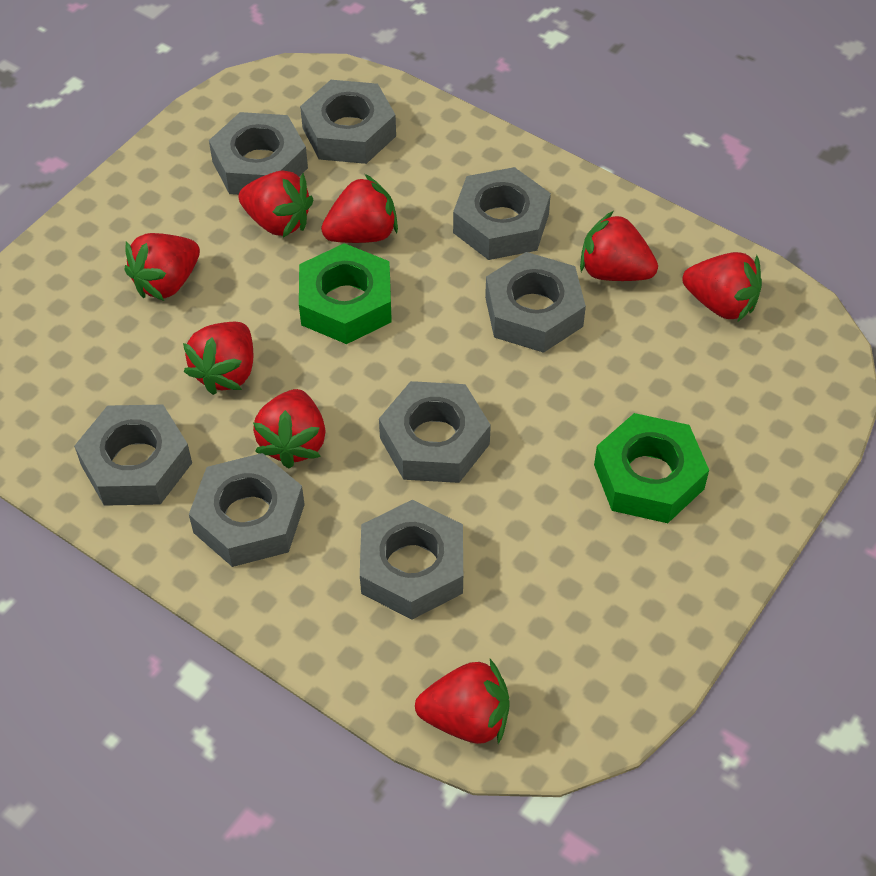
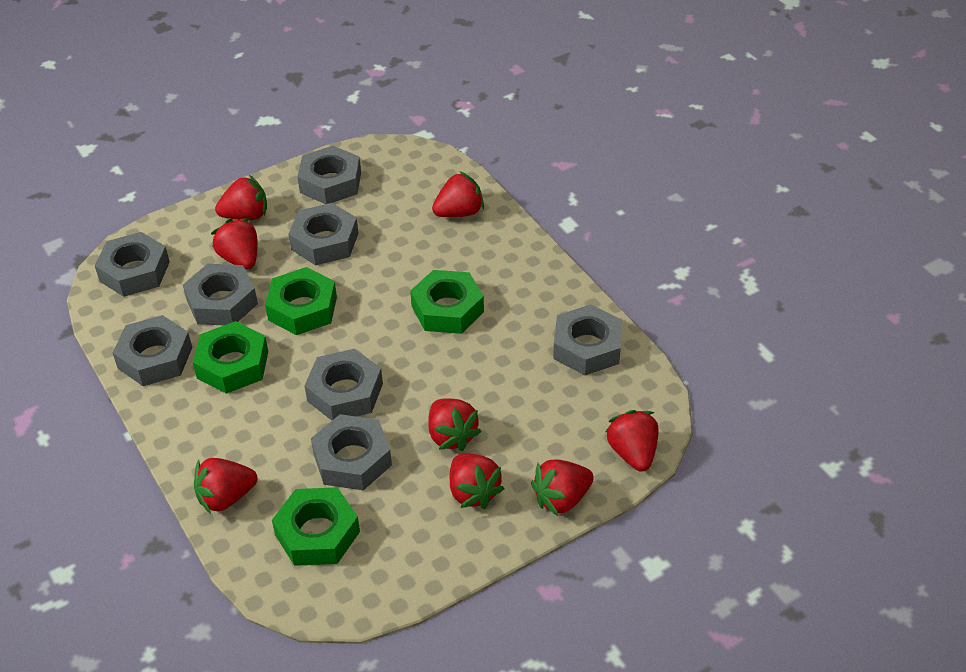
green nut: 2 -> 4

